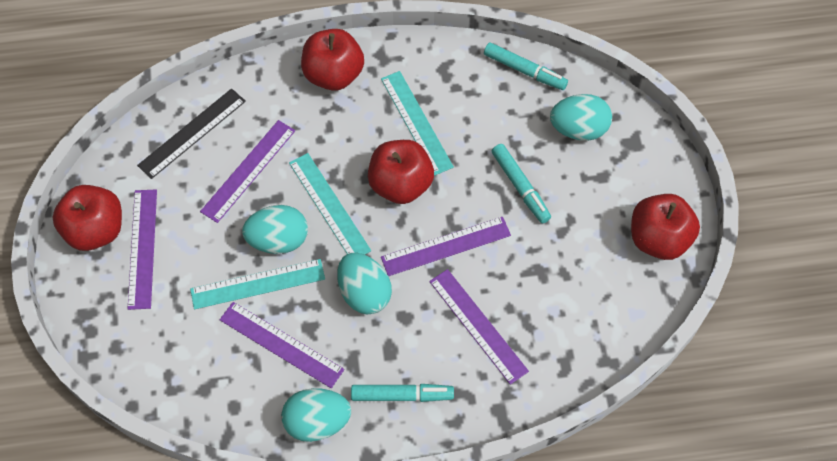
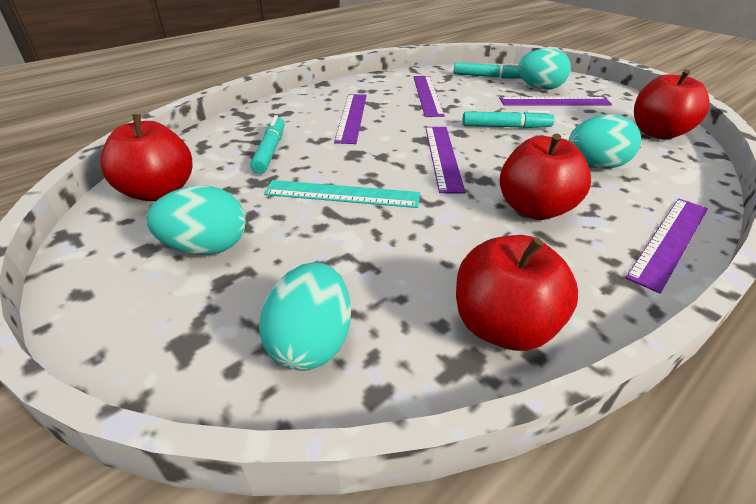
black ruler: 1 -> 0
turquoise ruler: 3 -> 1

